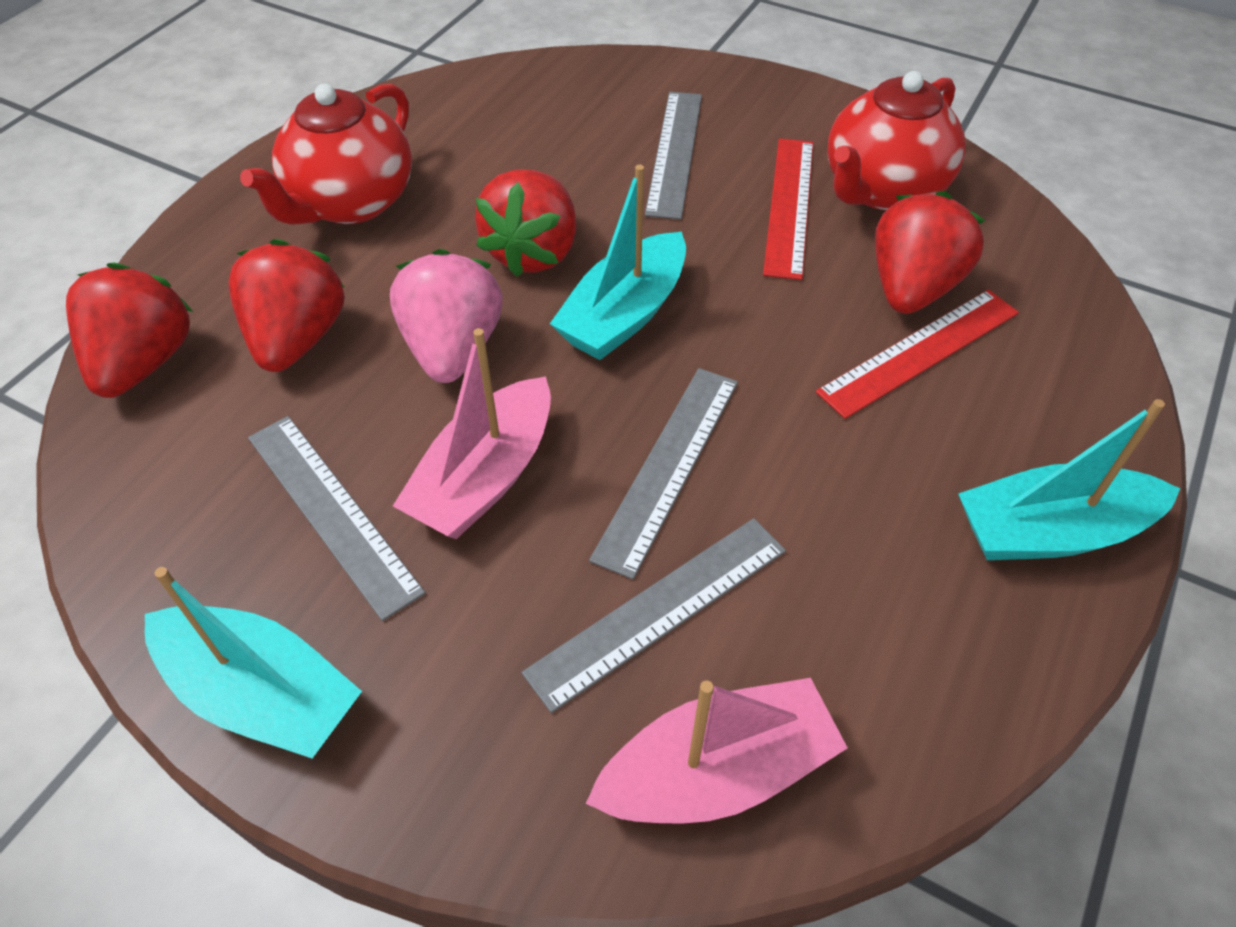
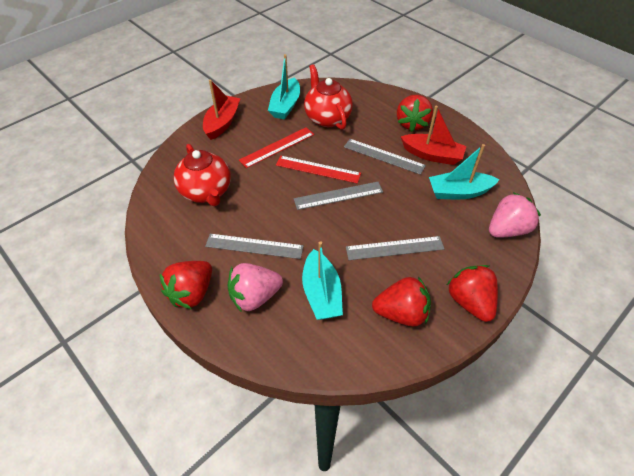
pink boat: 2 -> 0
pink strawberry: 1 -> 2
red boat: 0 -> 2

